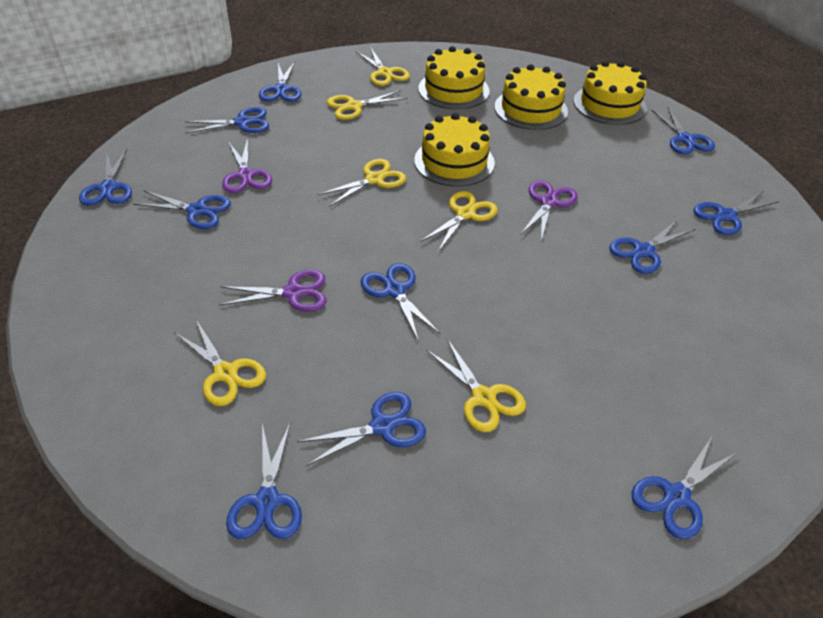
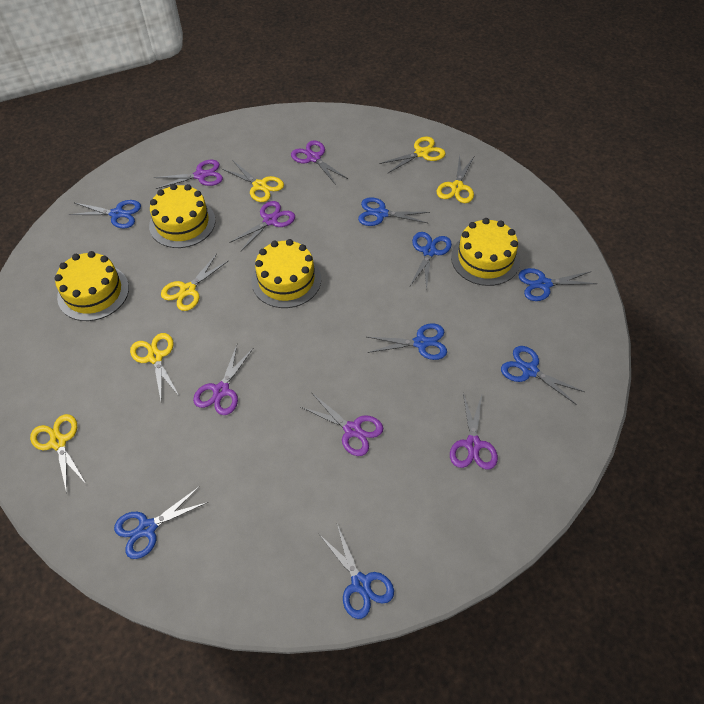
blue scissors: 11 -> 8
purple scissors: 3 -> 6

